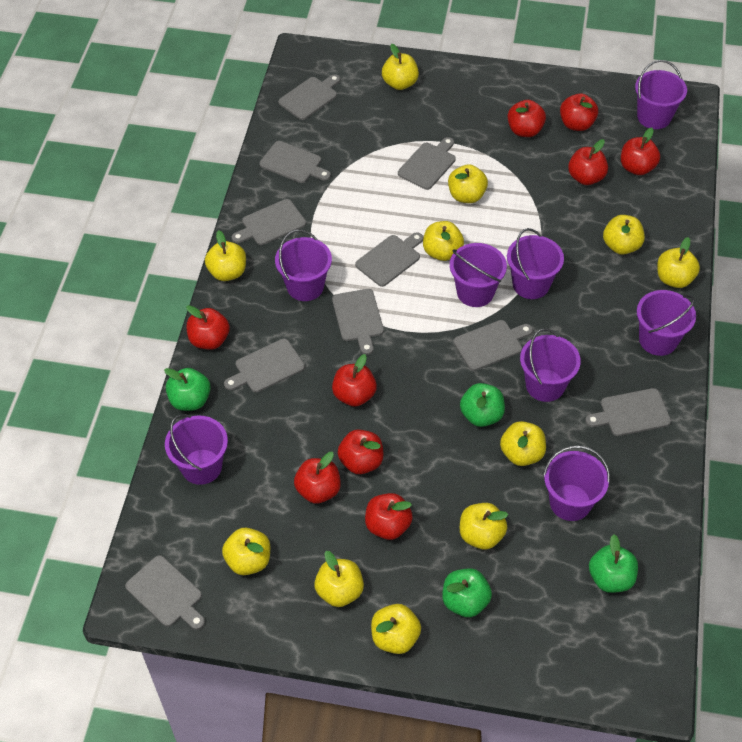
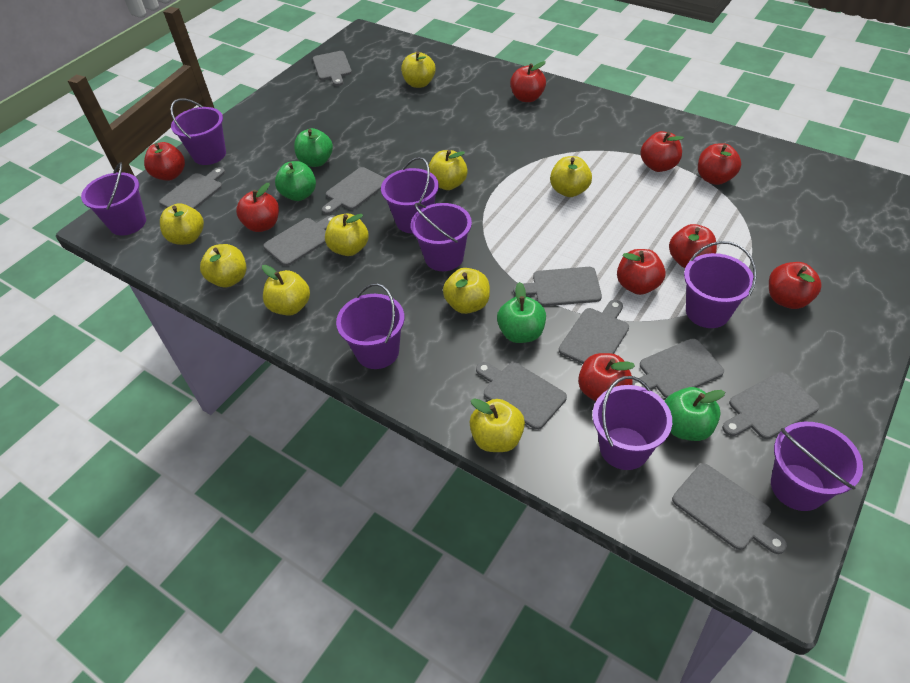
yellow apple: 11 -> 9

